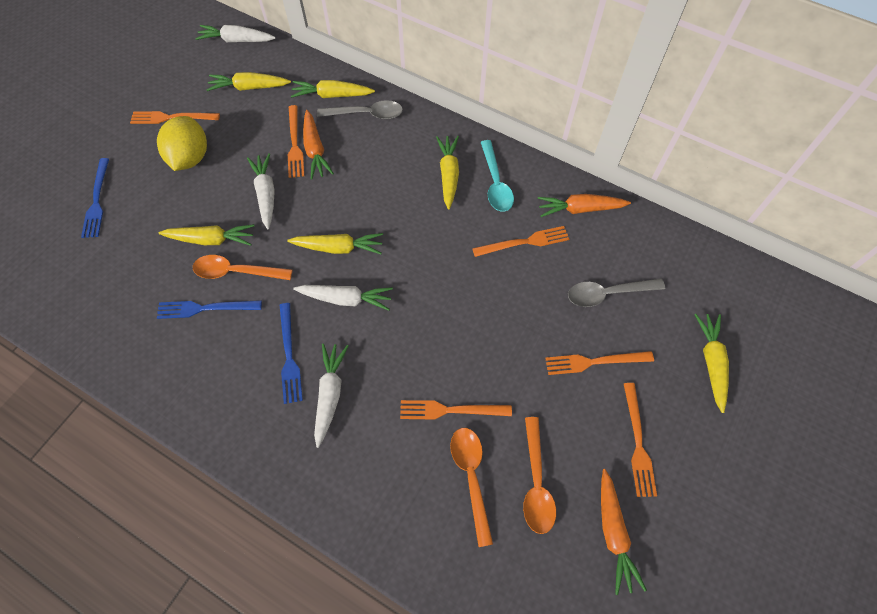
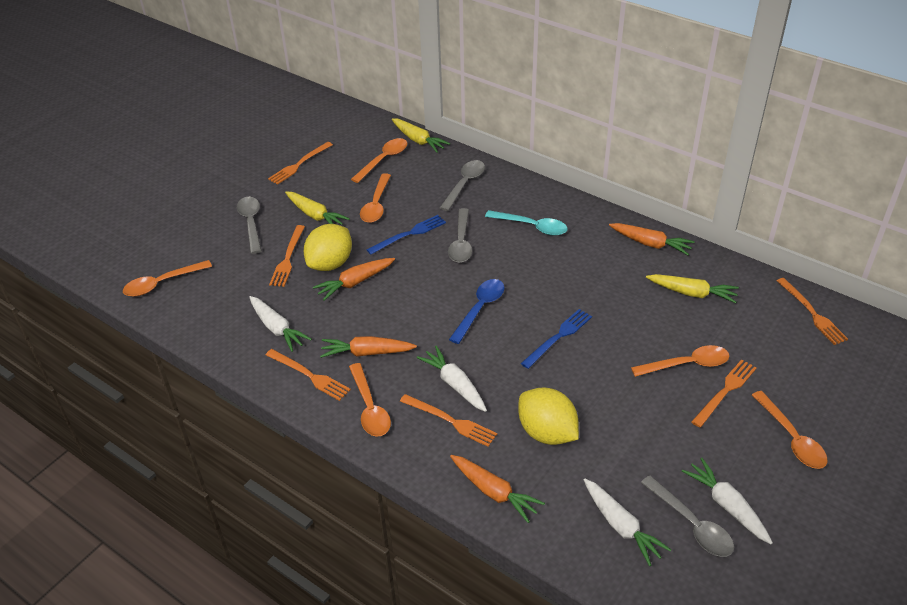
blue fork: 3 -> 2
blue spoon: 0 -> 1
grey spoon: 2 -> 4
orange carrot: 3 -> 4
orange spoon: 3 -> 6
yellow carrot: 6 -> 3
yellow lemon: 1 -> 2

